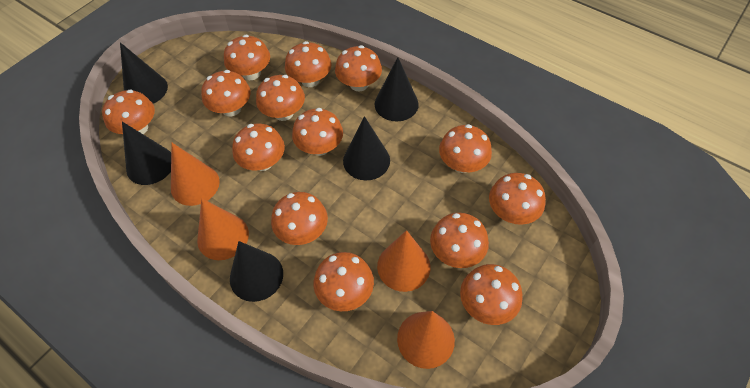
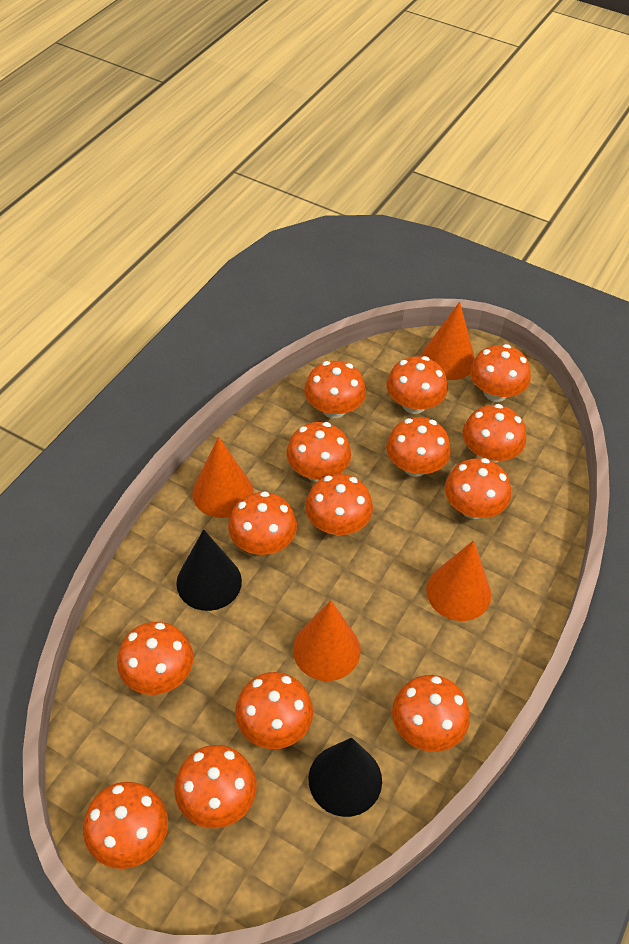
black cone: 5 -> 2

